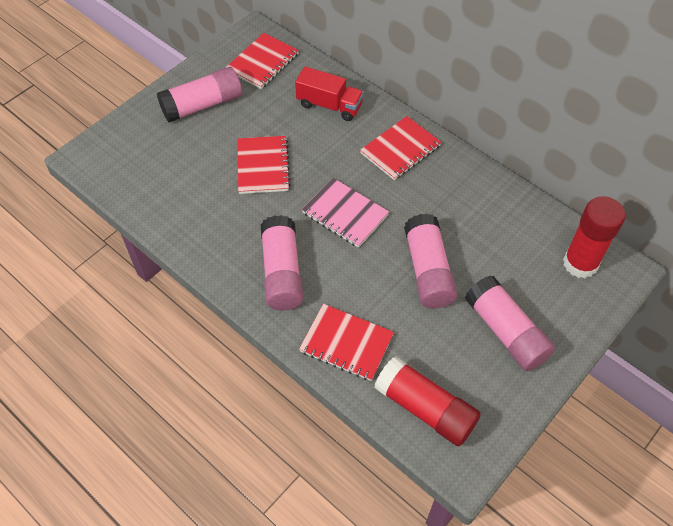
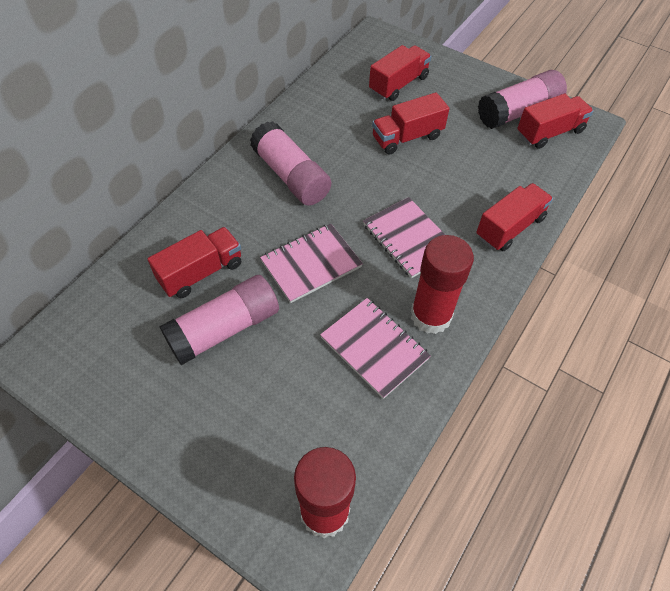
pink glue stick: 4 -> 3
pink notebook: 1 -> 3
red notebook: 4 -> 0
red truck: 1 -> 5

